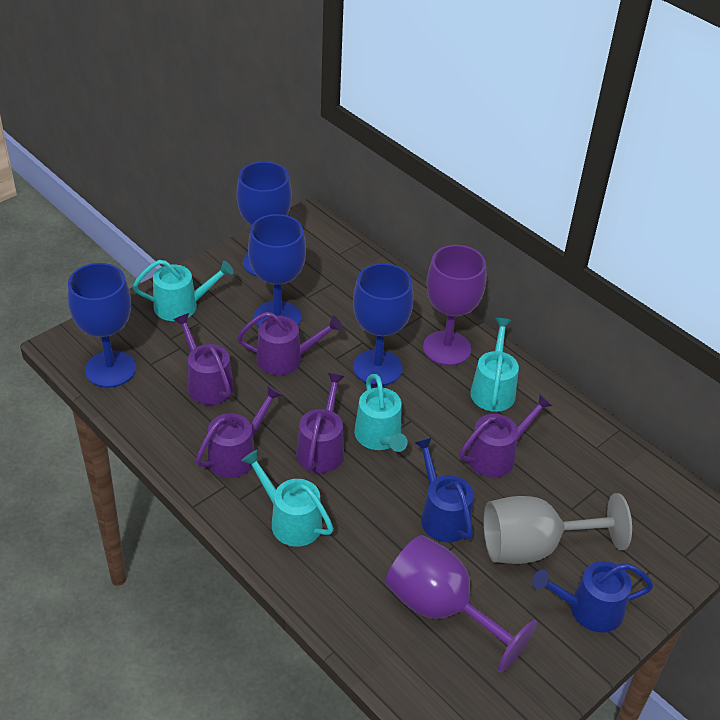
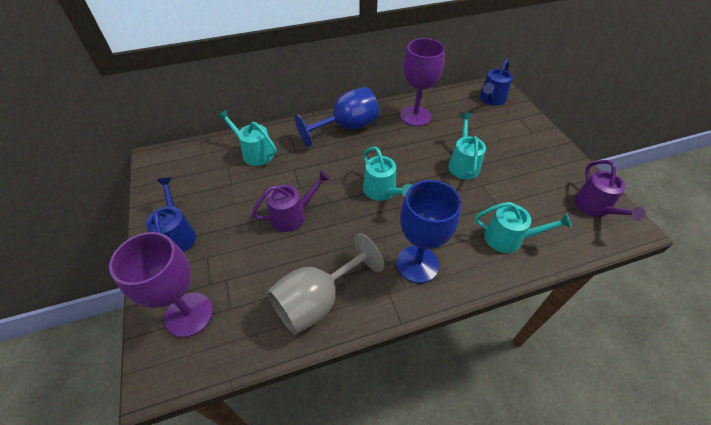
blue goblet: 4 -> 2
purple watering can: 5 -> 2

